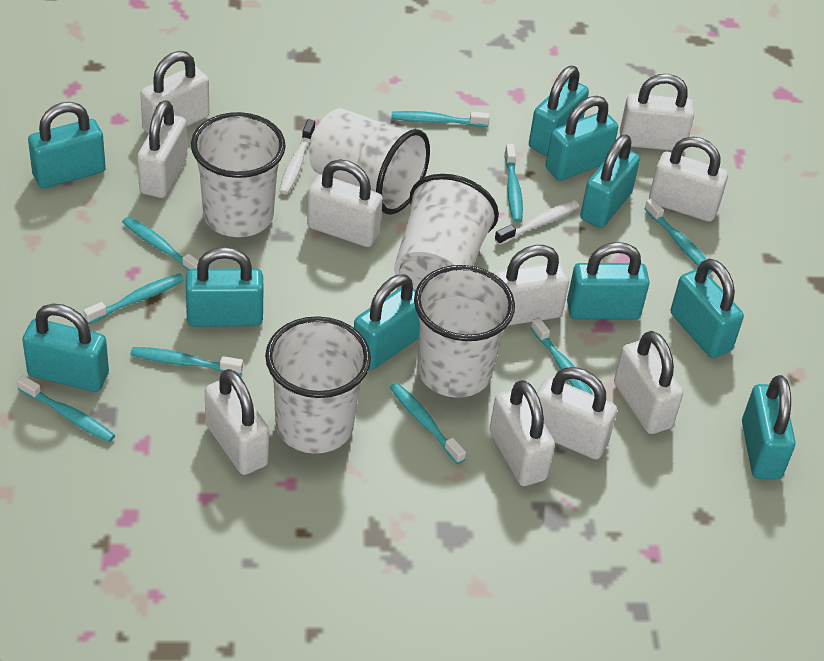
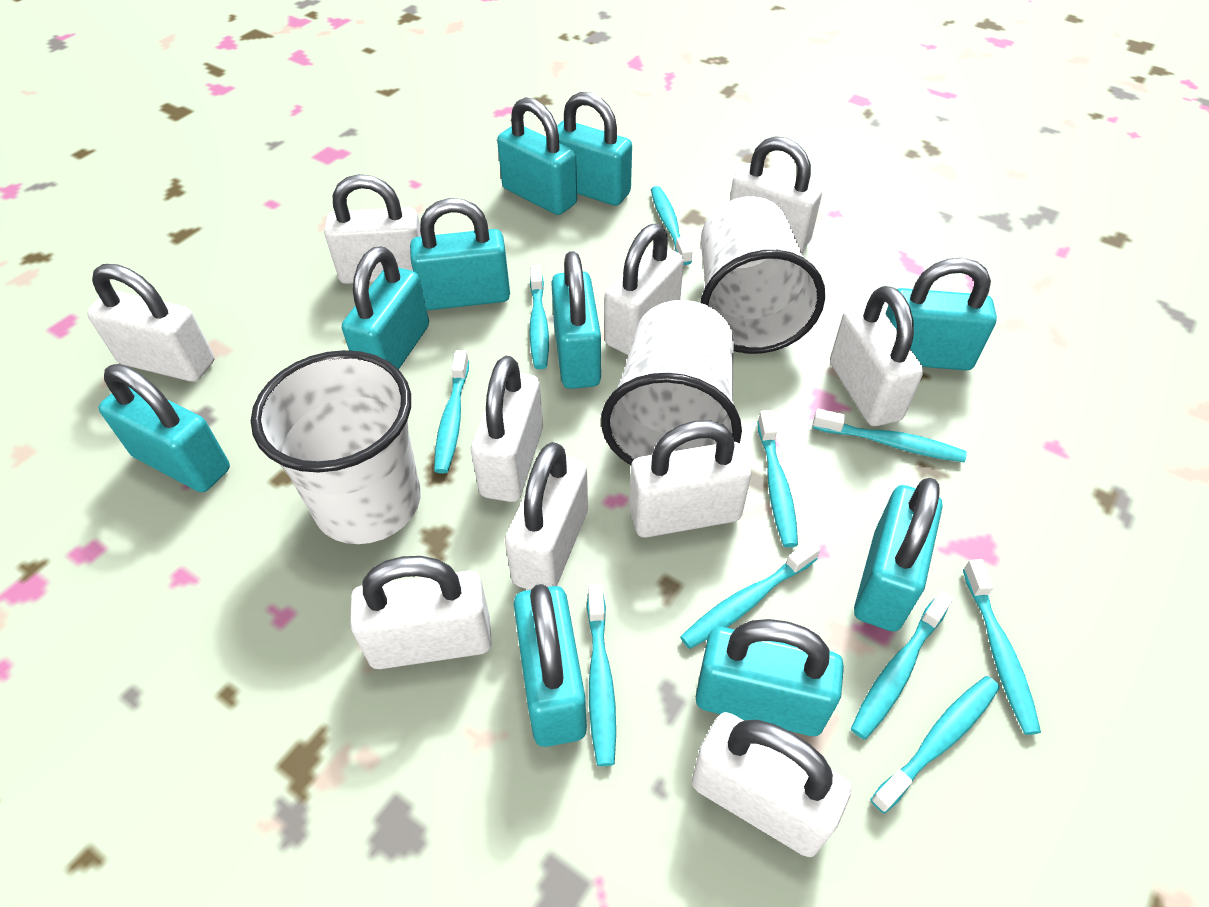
turquoise toothbrush: 9 -> 10
white cup: 5 -> 3
white toothbrush: 2 -> 0

